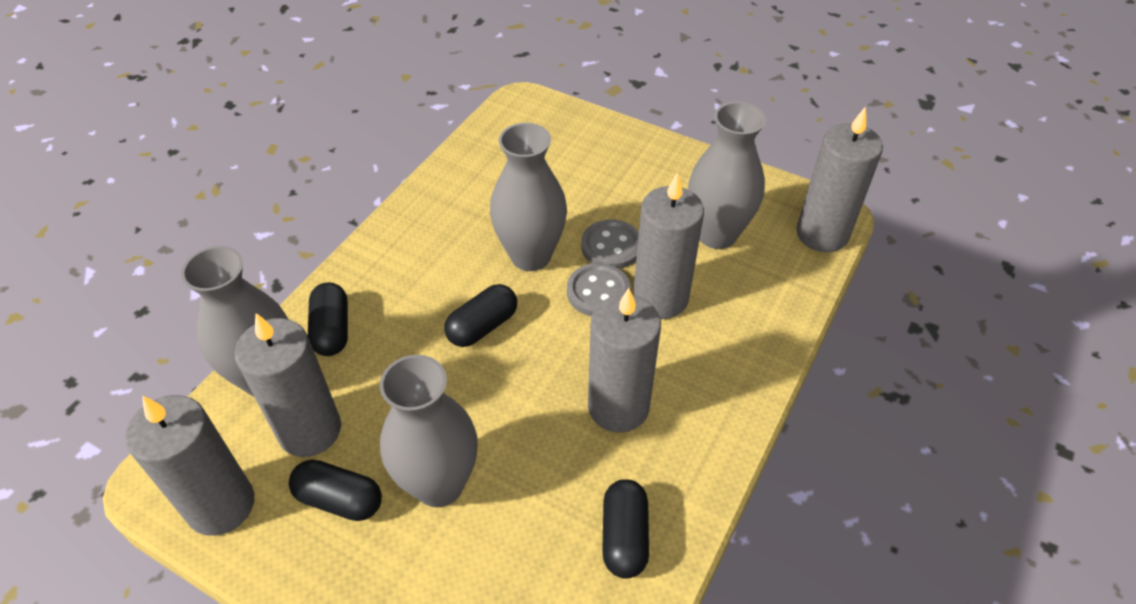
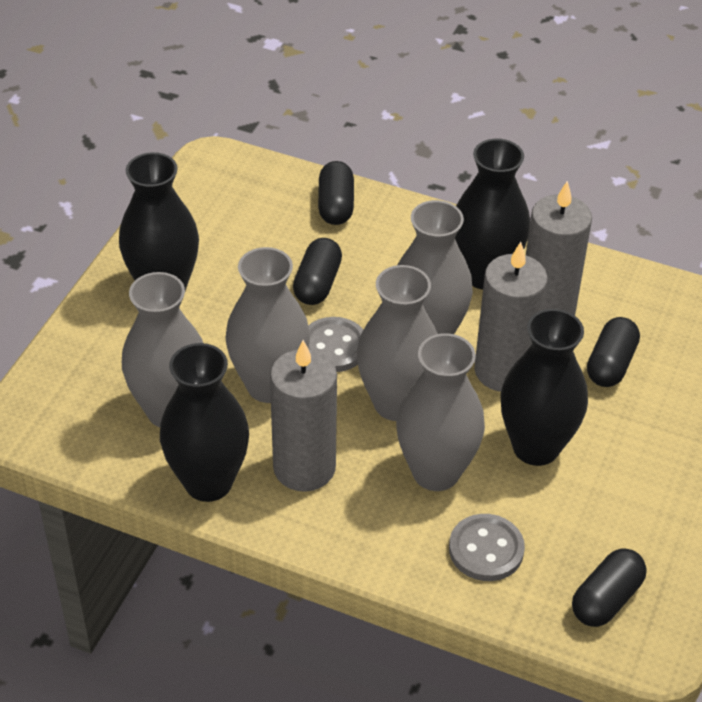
black vase: 0 -> 4
grey candle: 5 -> 3
grey vase: 4 -> 5

